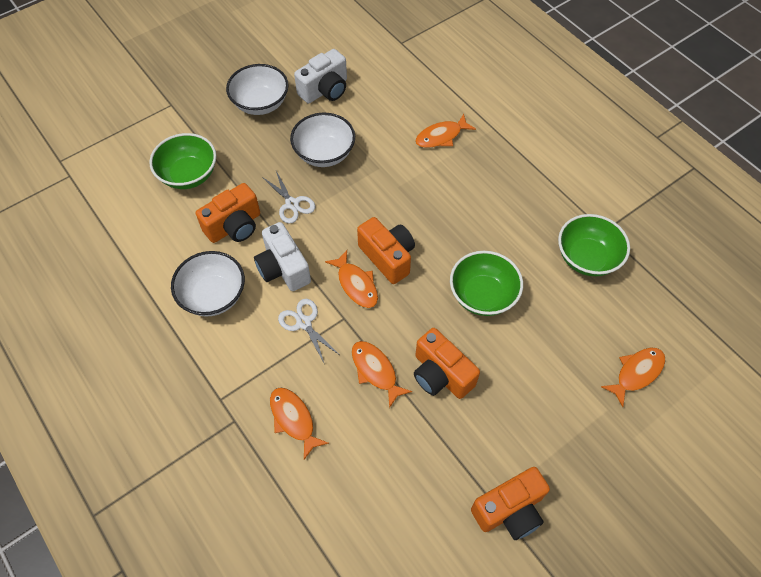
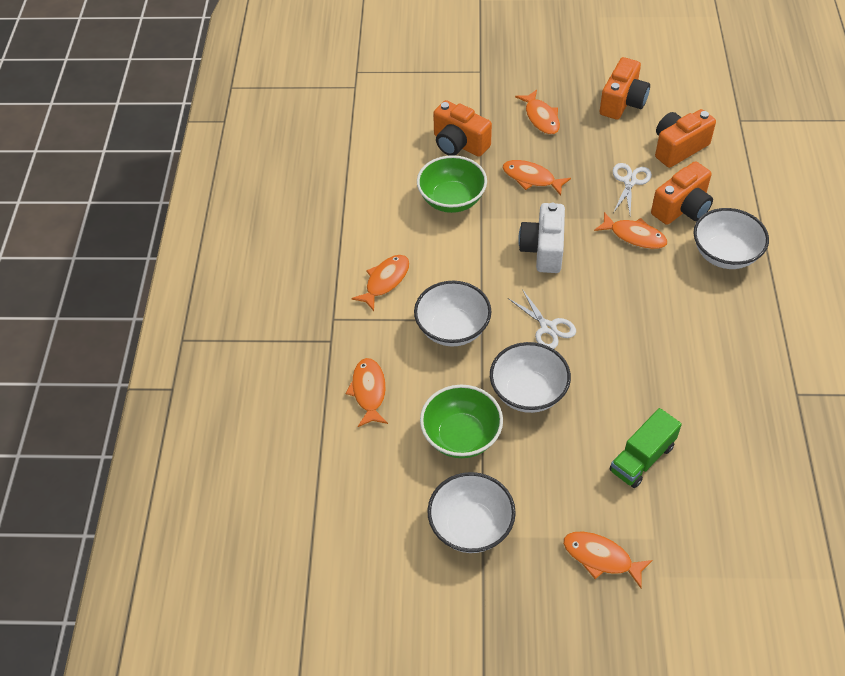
green bowl: 3 -> 2
green truck: 0 -> 1
orange fish: 5 -> 6
white bowl: 3 -> 4
white camera: 2 -> 1

